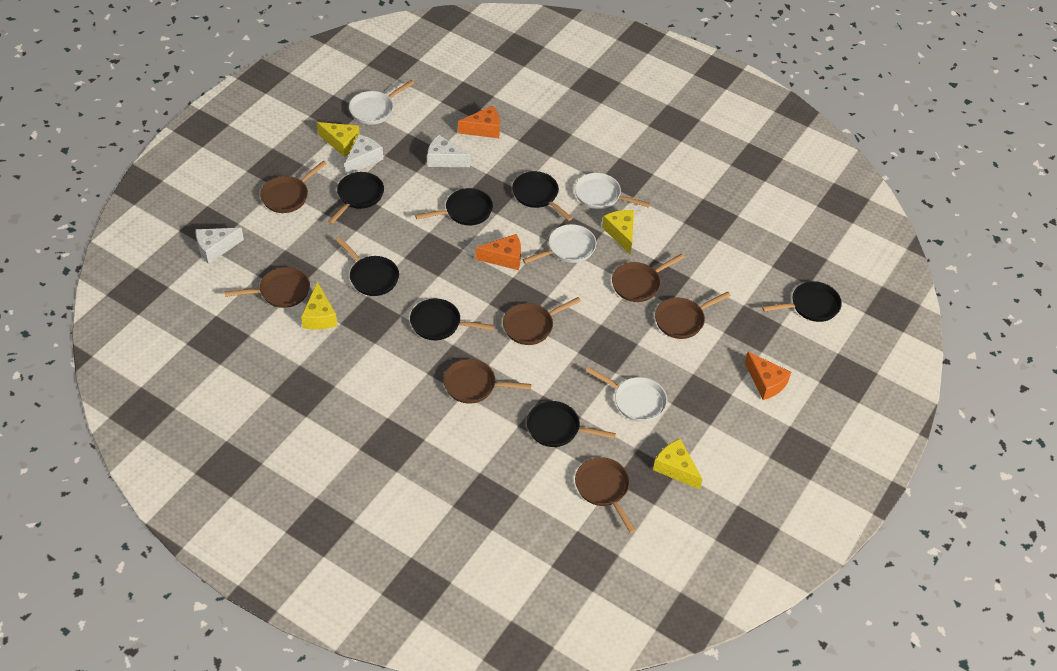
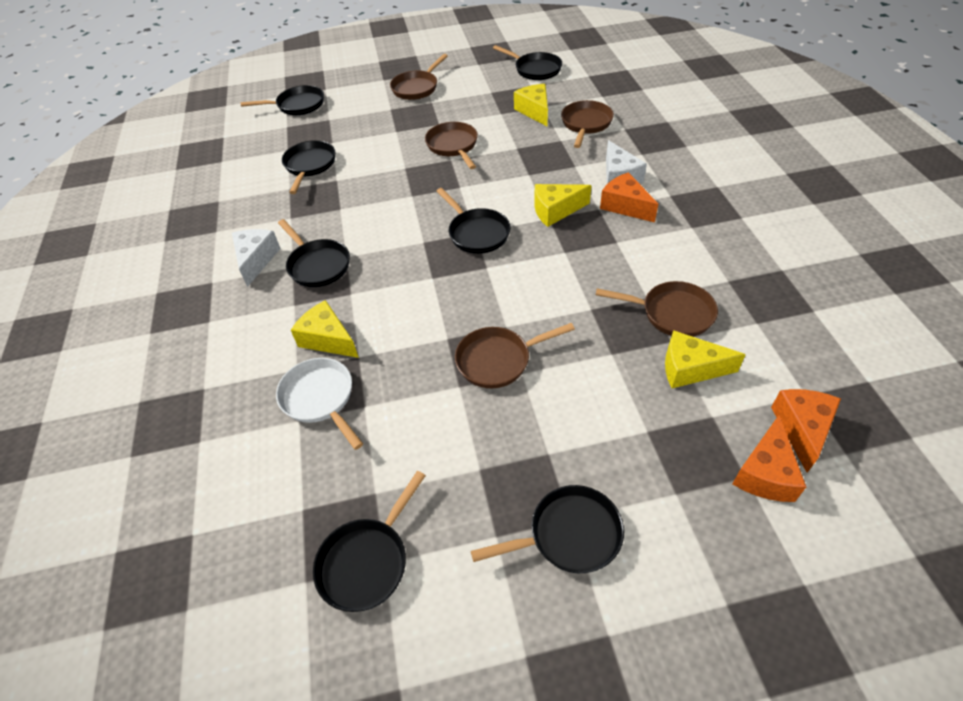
brown pan: 7 -> 5
white cheese: 3 -> 2
white pan: 4 -> 1

